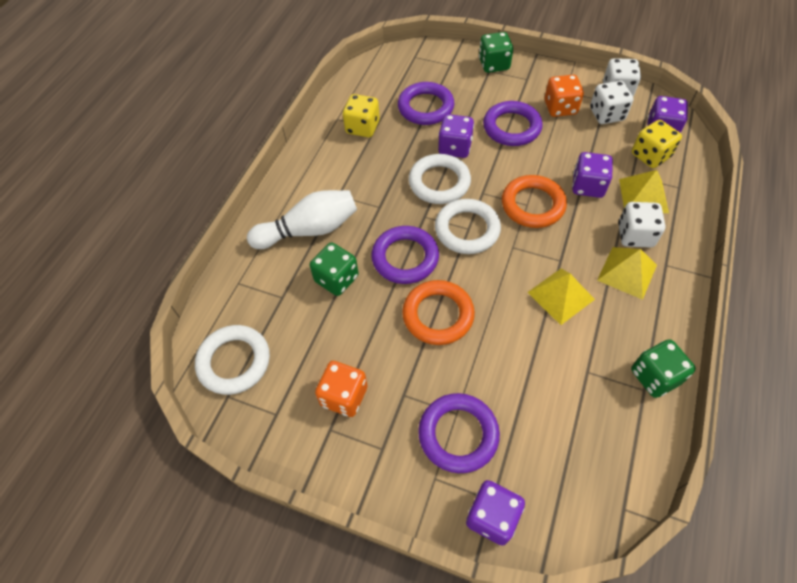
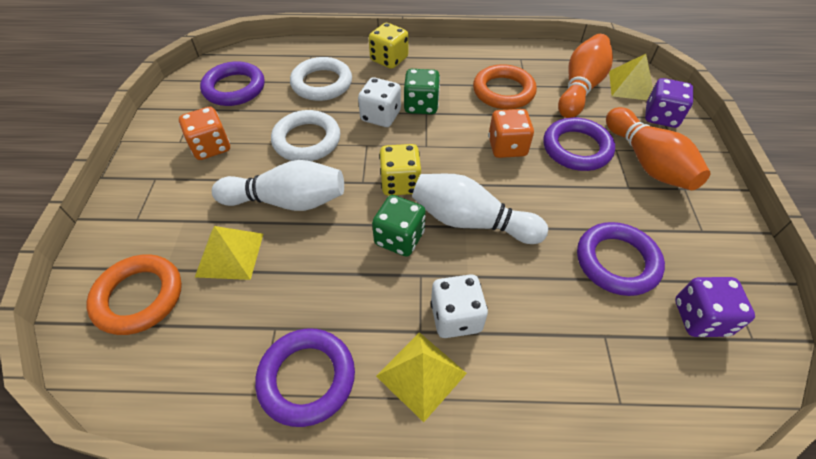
green dice: 3 -> 2
orange bowling pin: 0 -> 2
purple dice: 4 -> 2
white bowling pin: 1 -> 2
white dice: 3 -> 2
white ring: 3 -> 2

